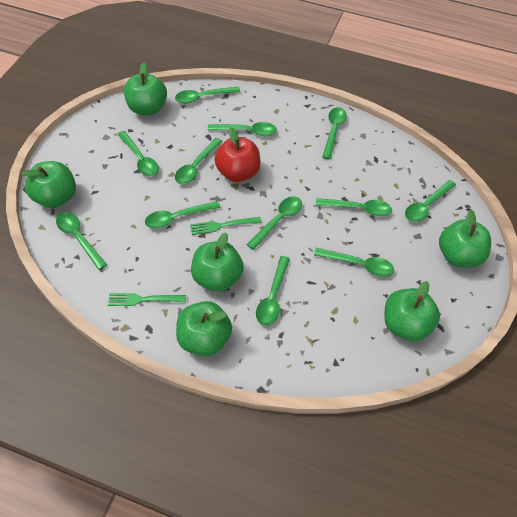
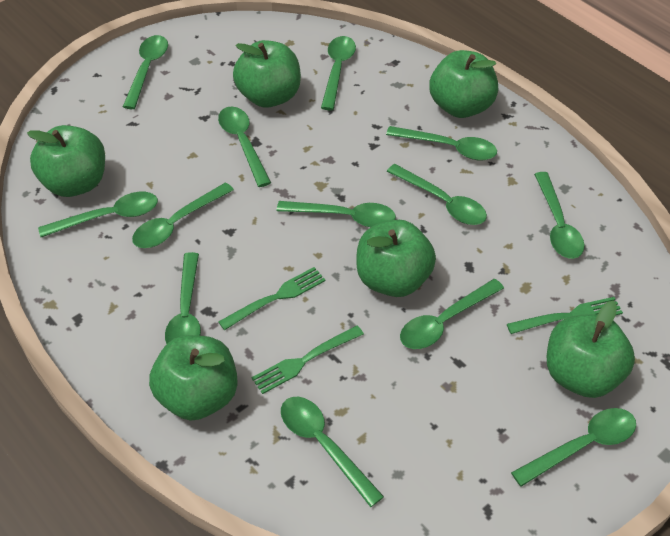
green fork: 2 -> 3
green spoon: 12 -> 13
red apple: 1 -> 0

